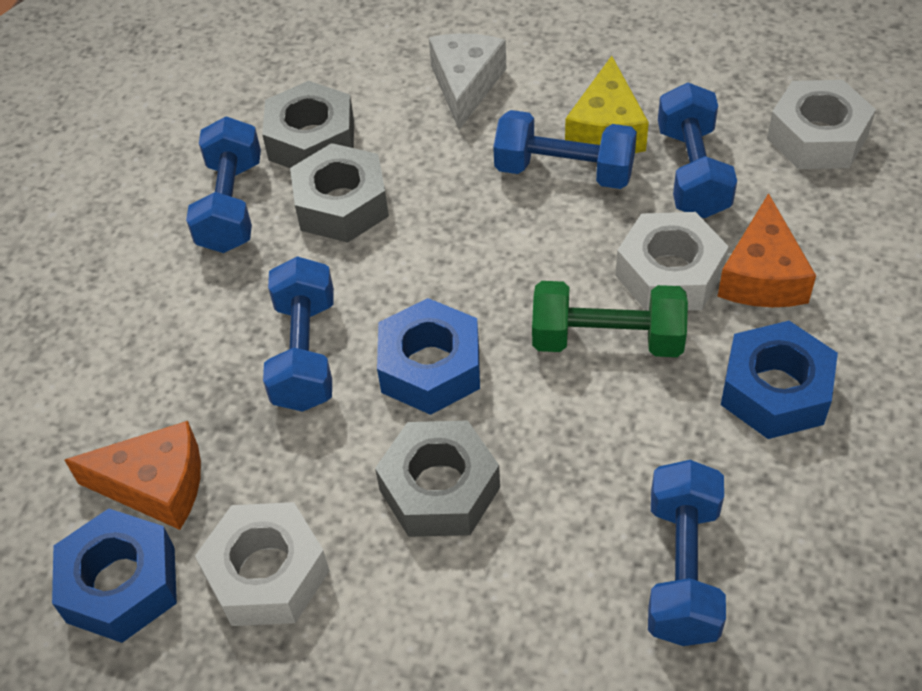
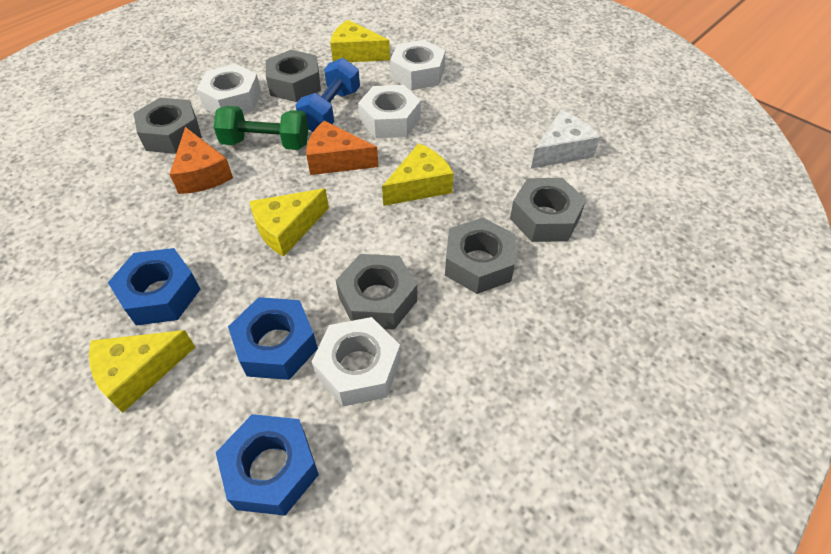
blue dumbbell: 5 -> 1
grey nut: 3 -> 5
white nut: 3 -> 4
yellow cheese: 1 -> 4

